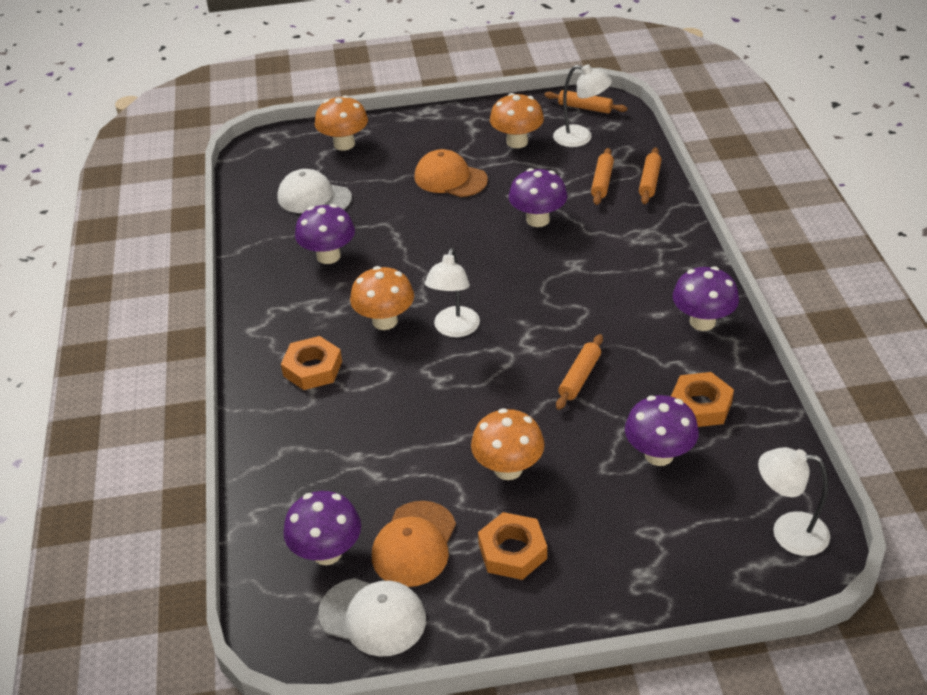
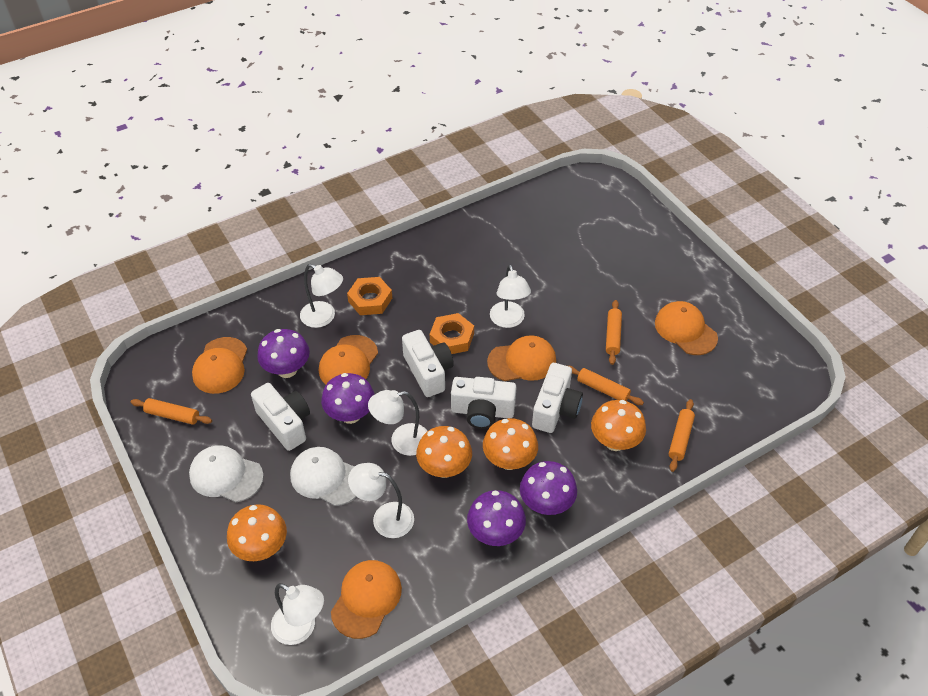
orange cap: 2 -> 5
orange nut: 3 -> 2
purple mushroom: 5 -> 4
white camera: 0 -> 4
white lamp: 3 -> 5

